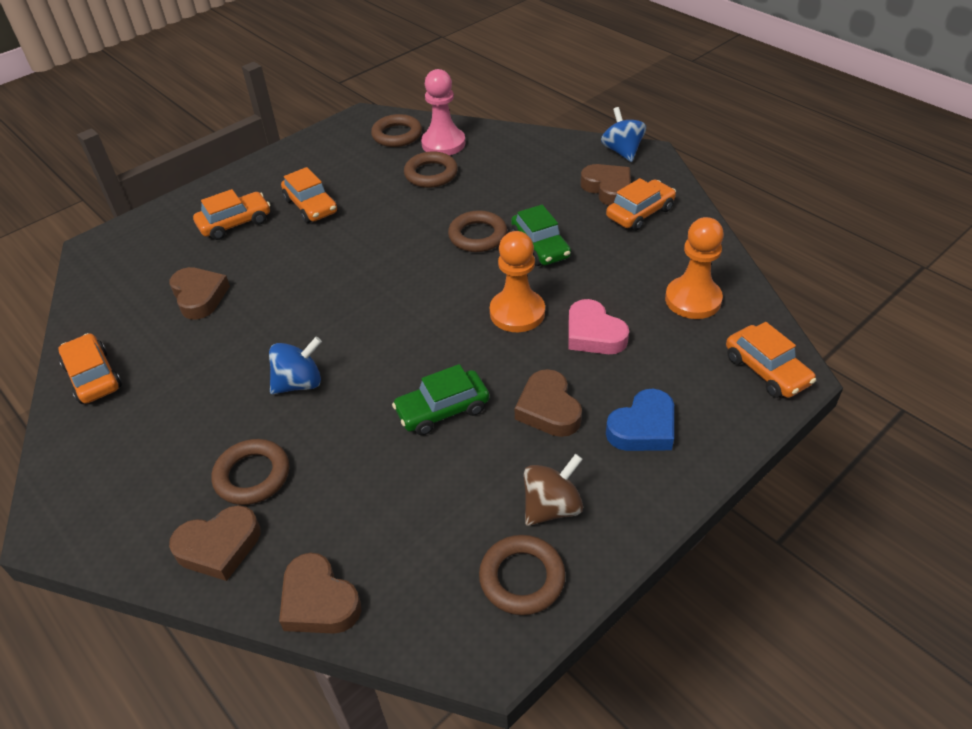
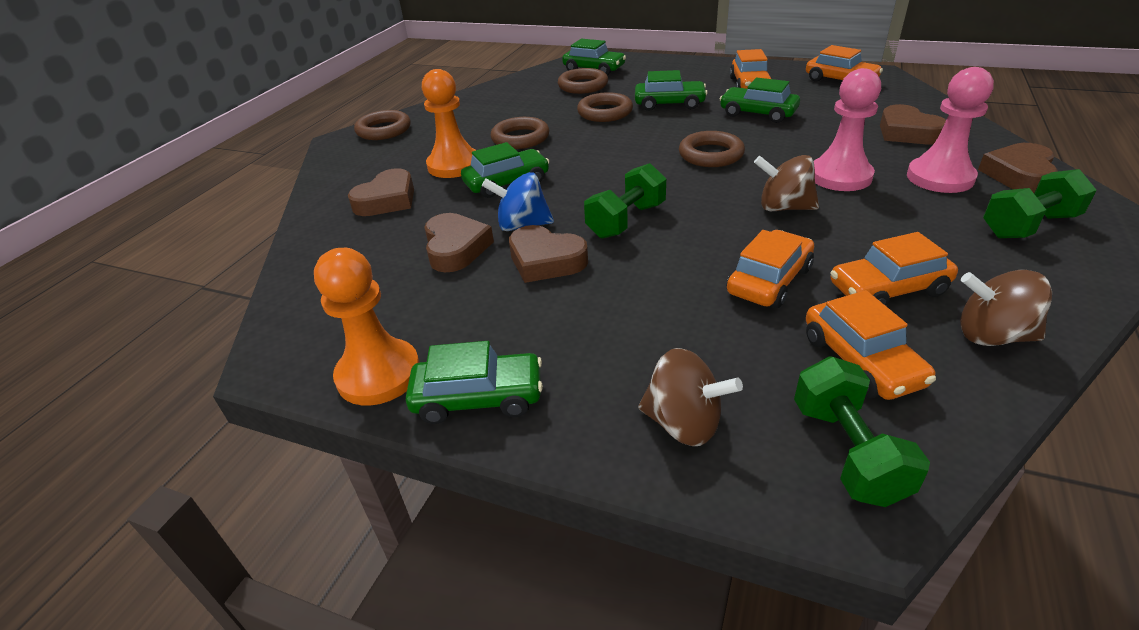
blue heart: 1 -> 0
blue spinning top: 2 -> 1
brown spinning top: 1 -> 3
green car: 2 -> 5
green dumbbell: 0 -> 3
pink heart: 1 -> 0
pink pawn: 1 -> 2

